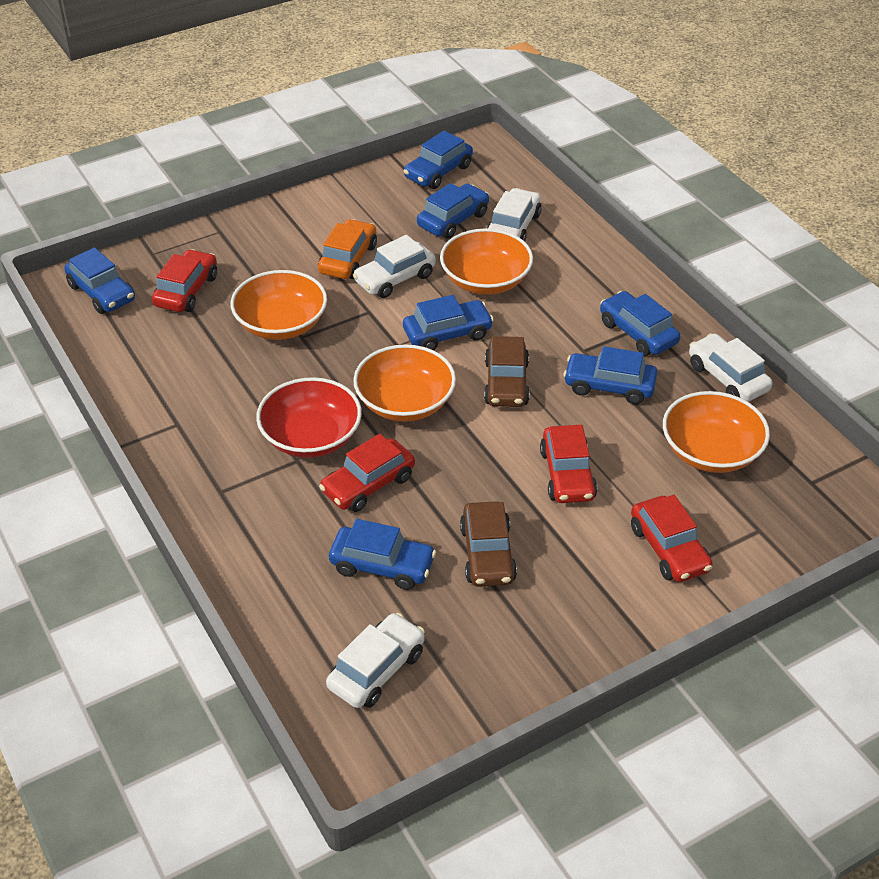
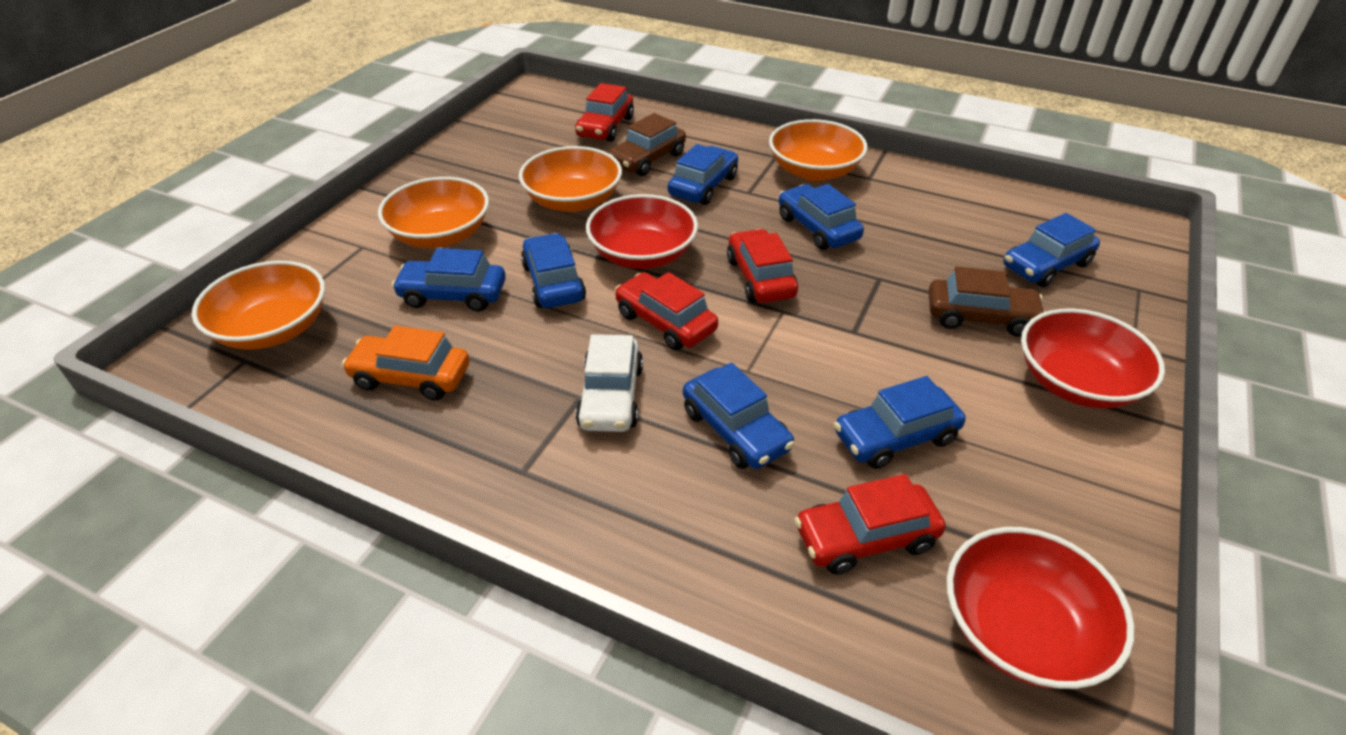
red bowl: 1 -> 3
white car: 4 -> 1

